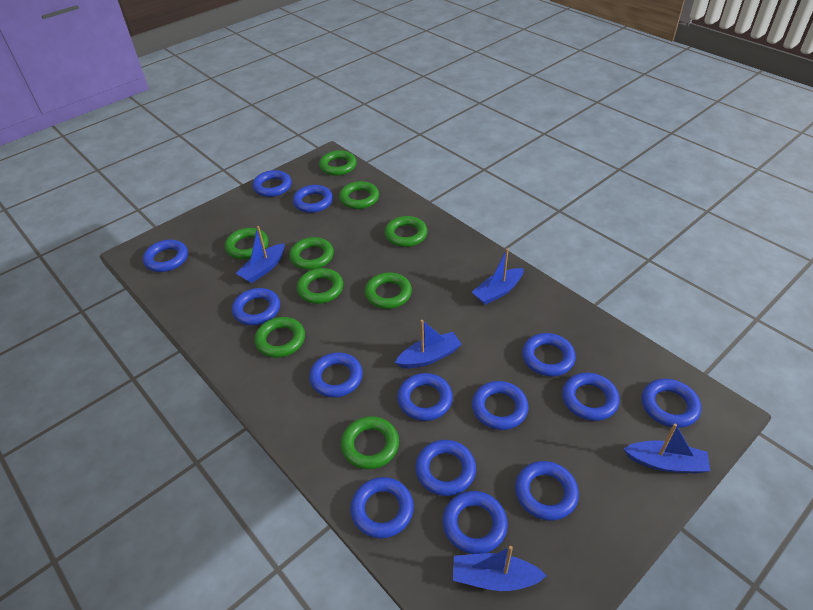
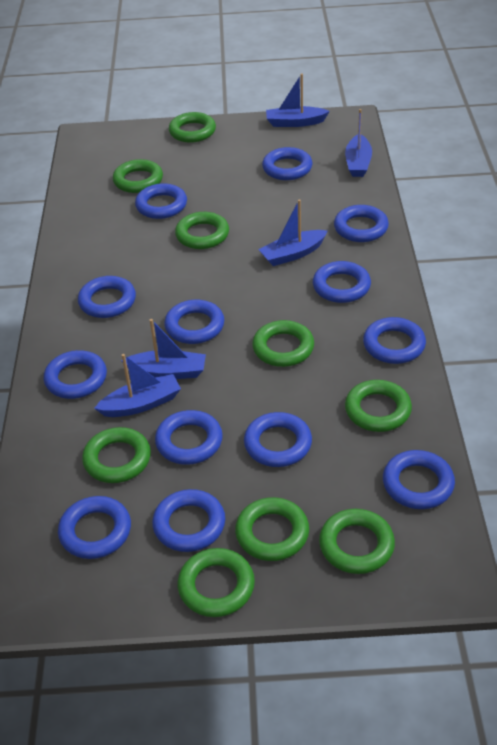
blue ring: 14 -> 13

